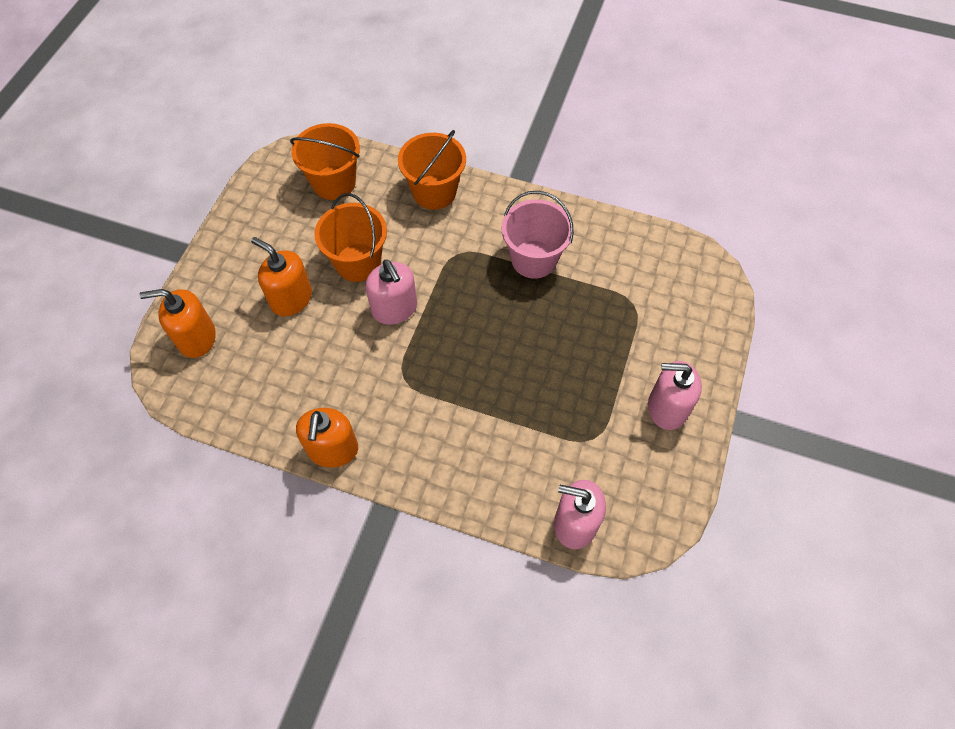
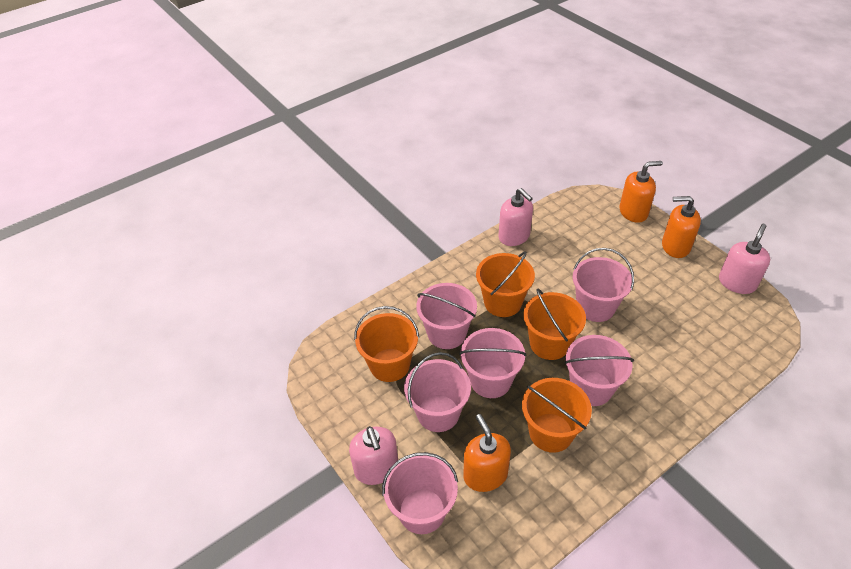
orange bucket: 3 -> 4
pink bucket: 1 -> 6

